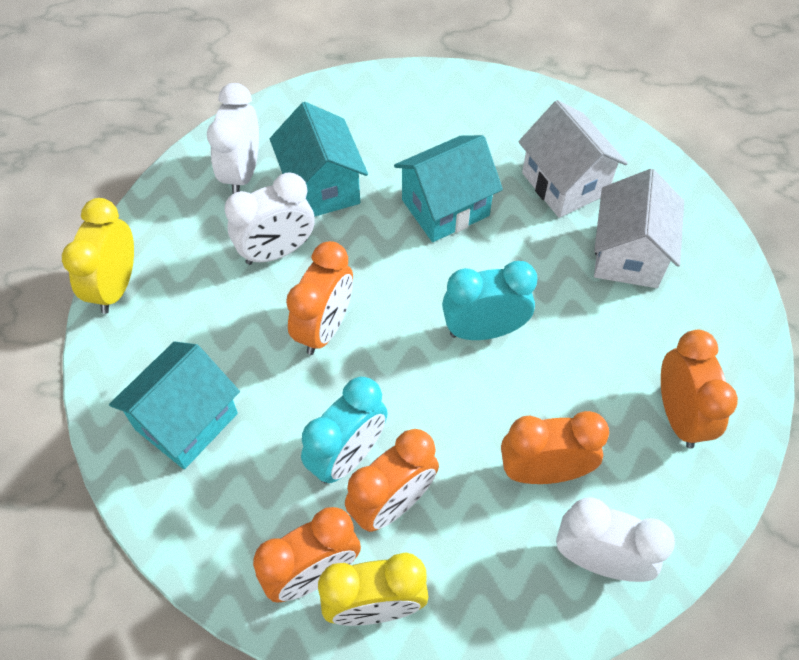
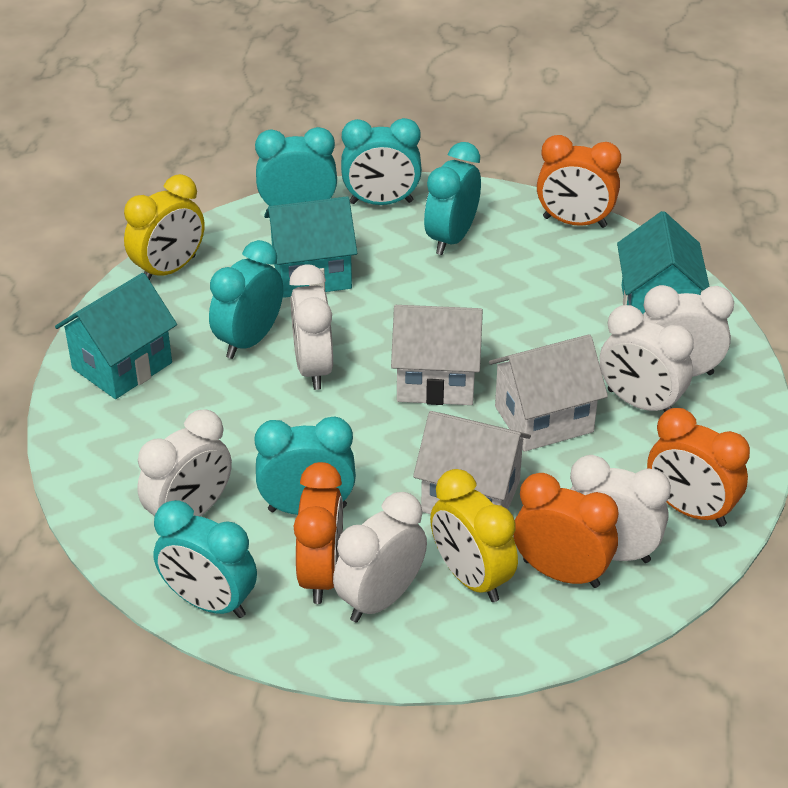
orange clock: 5 -> 4
turquoise clock: 2 -> 6
white clock: 3 -> 6
white house: 2 -> 3

